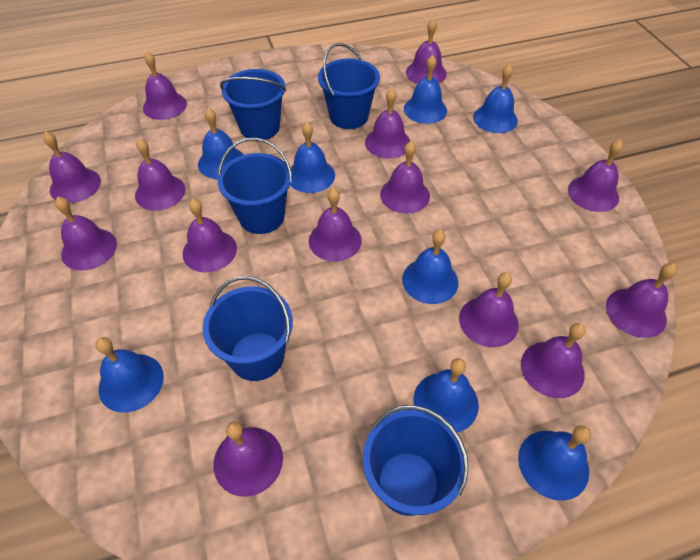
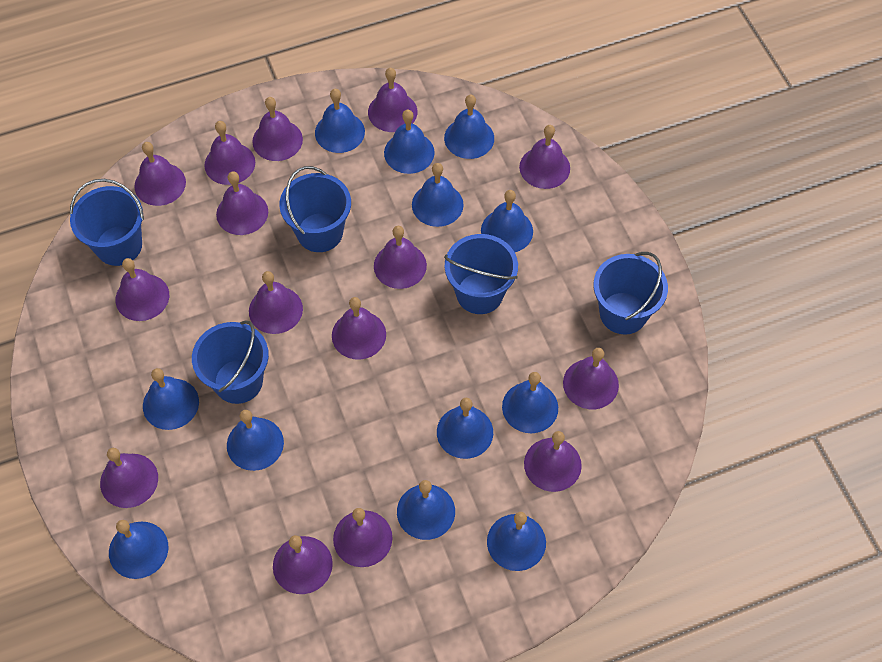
blue bell: 8 -> 12
purple bell: 14 -> 15

